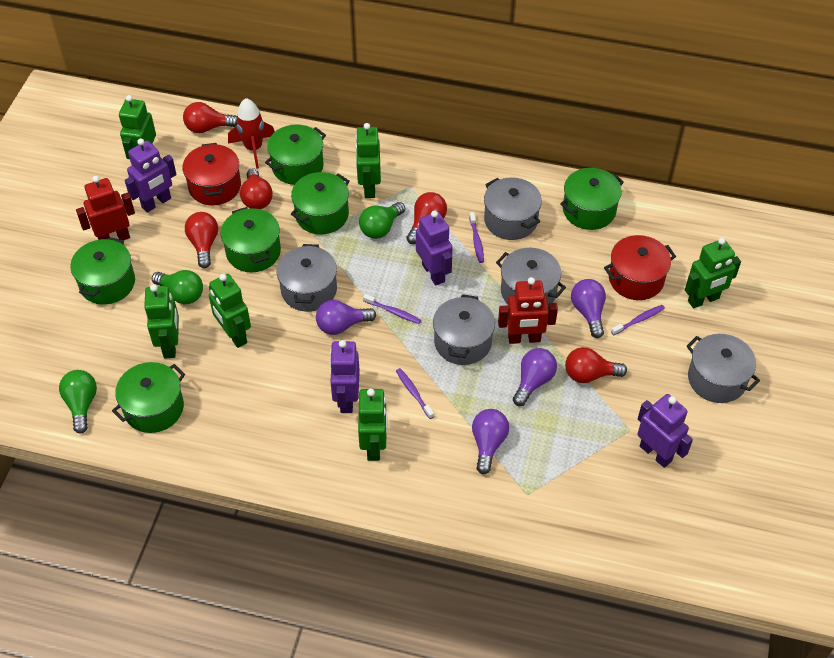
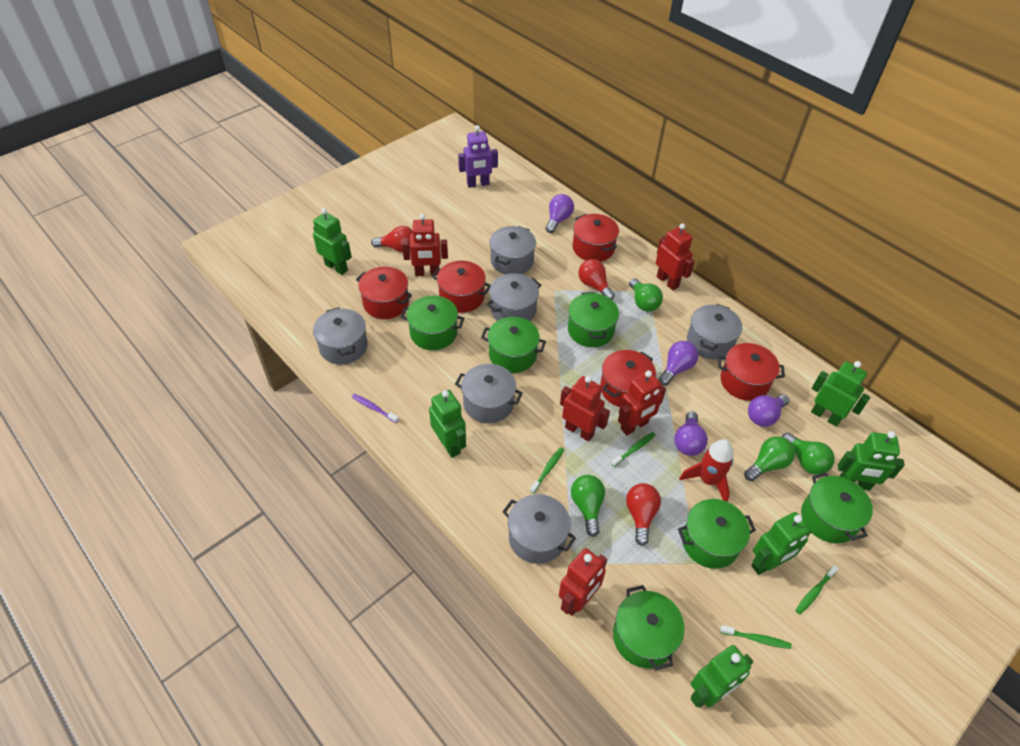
green light bulb: 3 -> 4
green toothbrush: 0 -> 4
grey pot: 5 -> 6
purple robot: 4 -> 1
purple toothbrush: 4 -> 1
red light bulb: 5 -> 3
red pot: 2 -> 5
red robot: 2 -> 5

